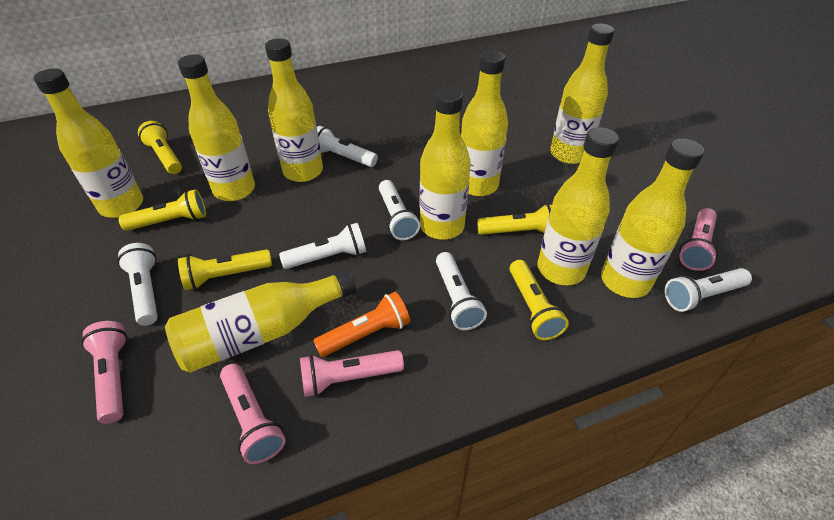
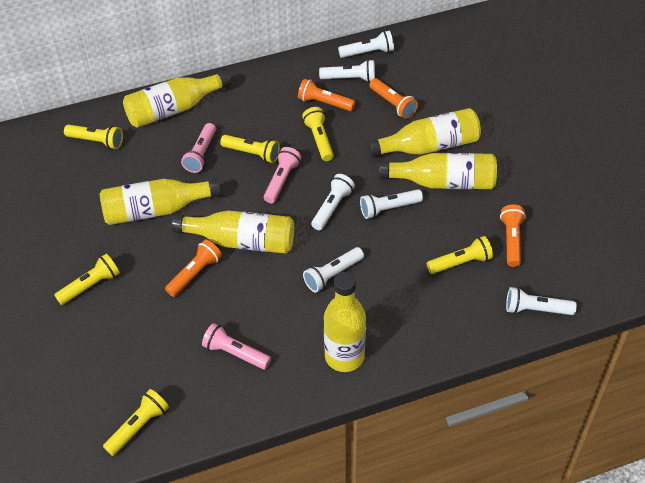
orange flashlight: 1 -> 4
pink flashlight: 4 -> 3
yellow bottle: 9 -> 6
yellow flashlight: 5 -> 6

